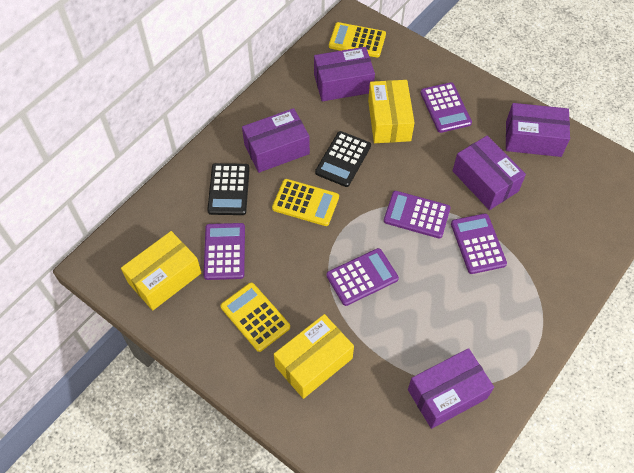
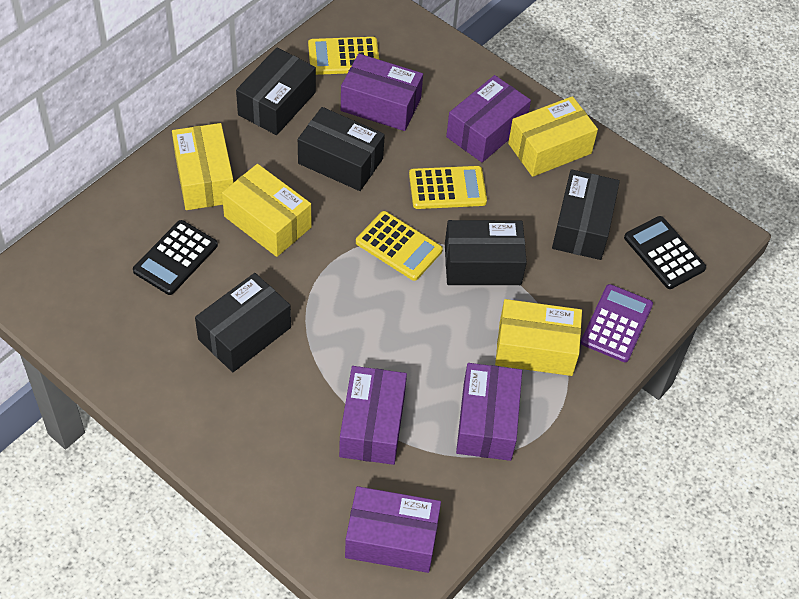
black box: 0 -> 5
purple calculator: 5 -> 1
yellow box: 3 -> 4

